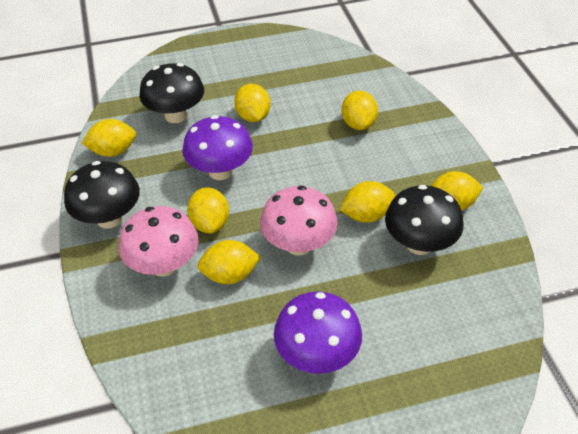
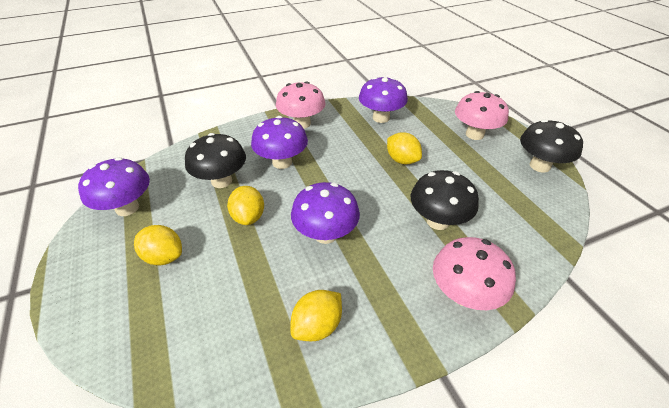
pink mushroom: 2 -> 3
purple mushroom: 2 -> 4
yellow lemon: 7 -> 4

